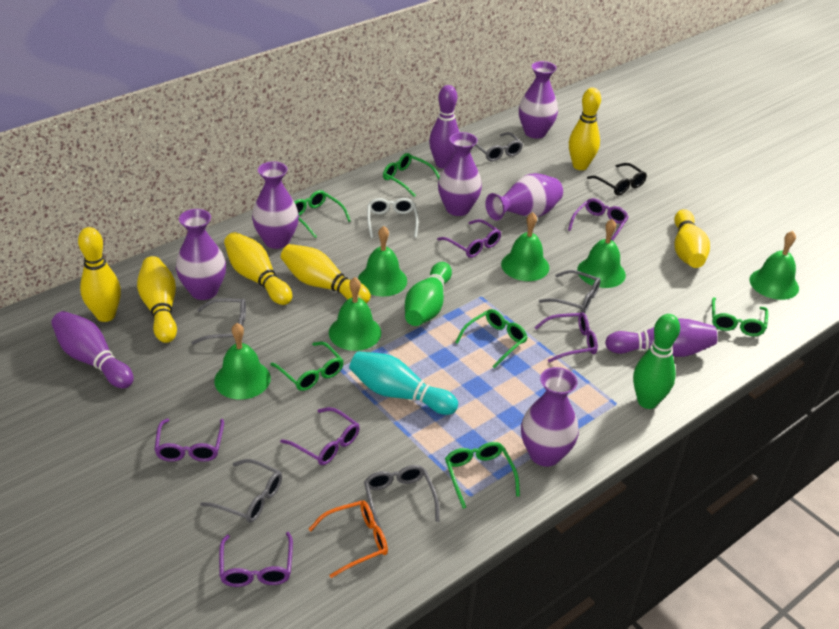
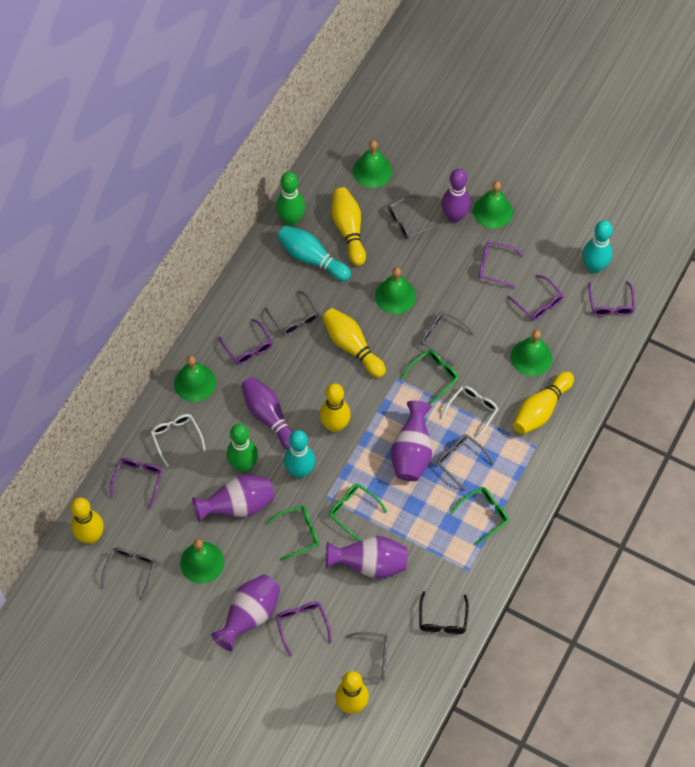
green glasses: 6 -> 4
grey glasses: 5 -> 6
orange glasses: 1 -> 0
purple bowling pin: 3 -> 2
purple vase: 6 -> 4
turquoise bowling pin: 1 -> 3
white glasses: 1 -> 2

